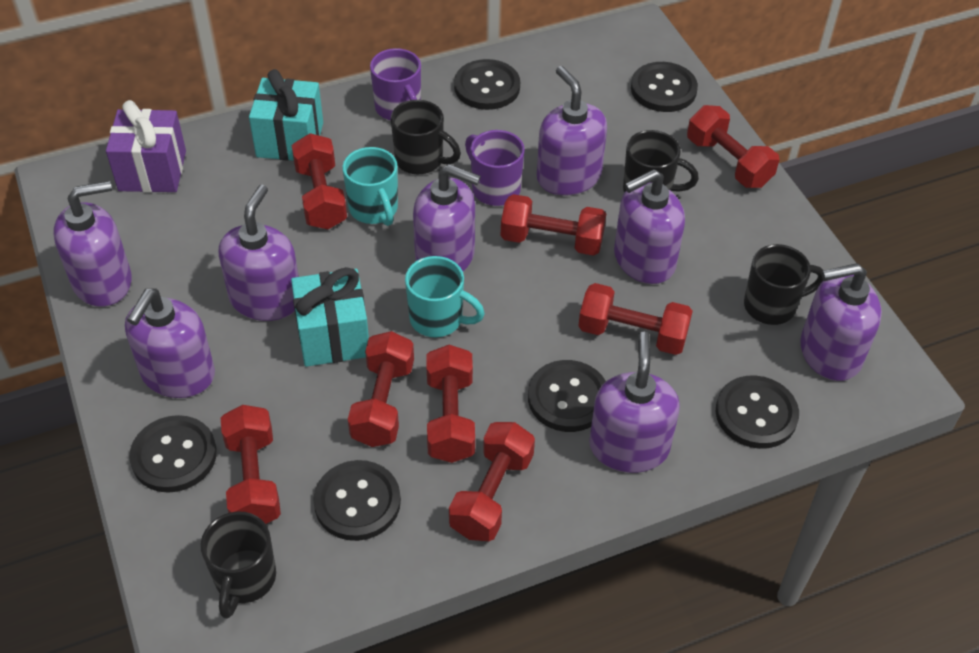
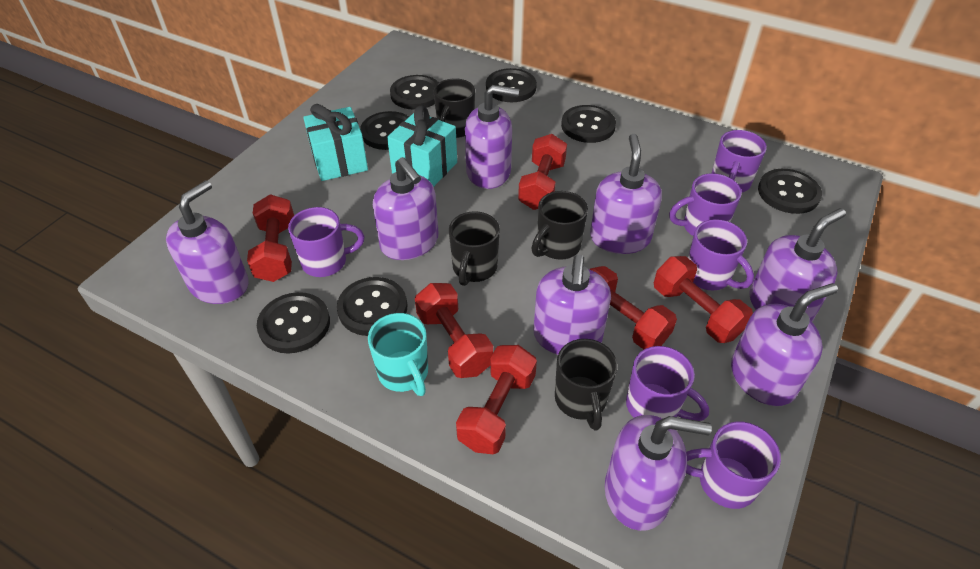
black button: 6 -> 7
purple gift: 1 -> 0
purple mug: 2 -> 6
red dumbbell: 8 -> 6
turquoise mug: 2 -> 1

